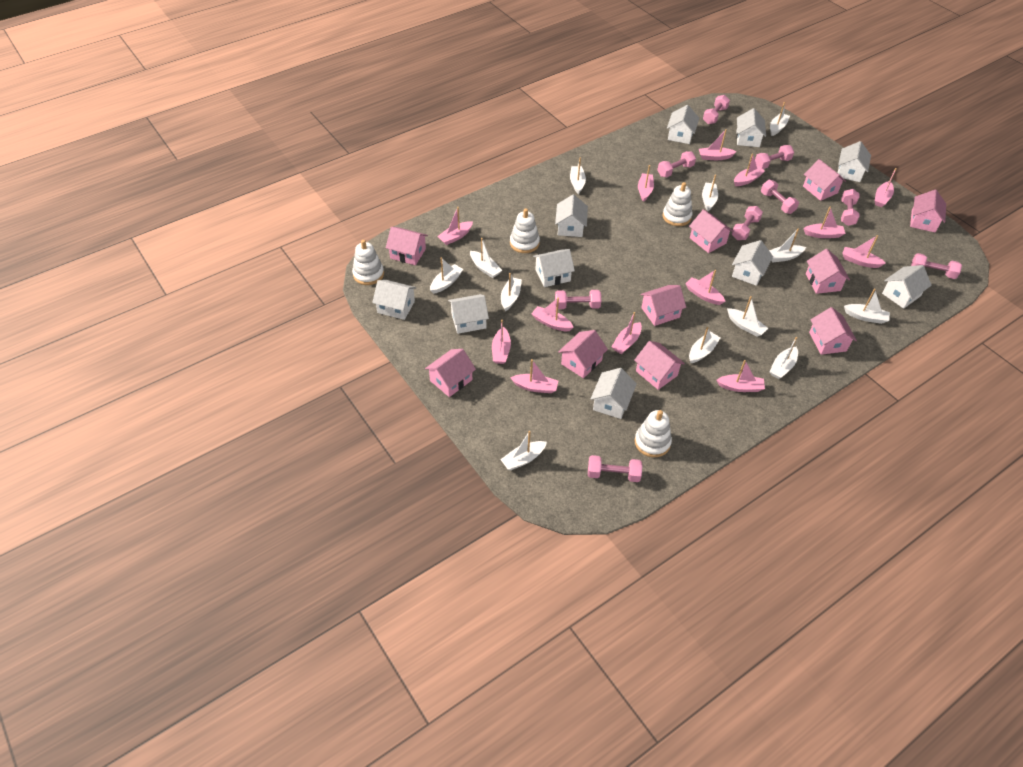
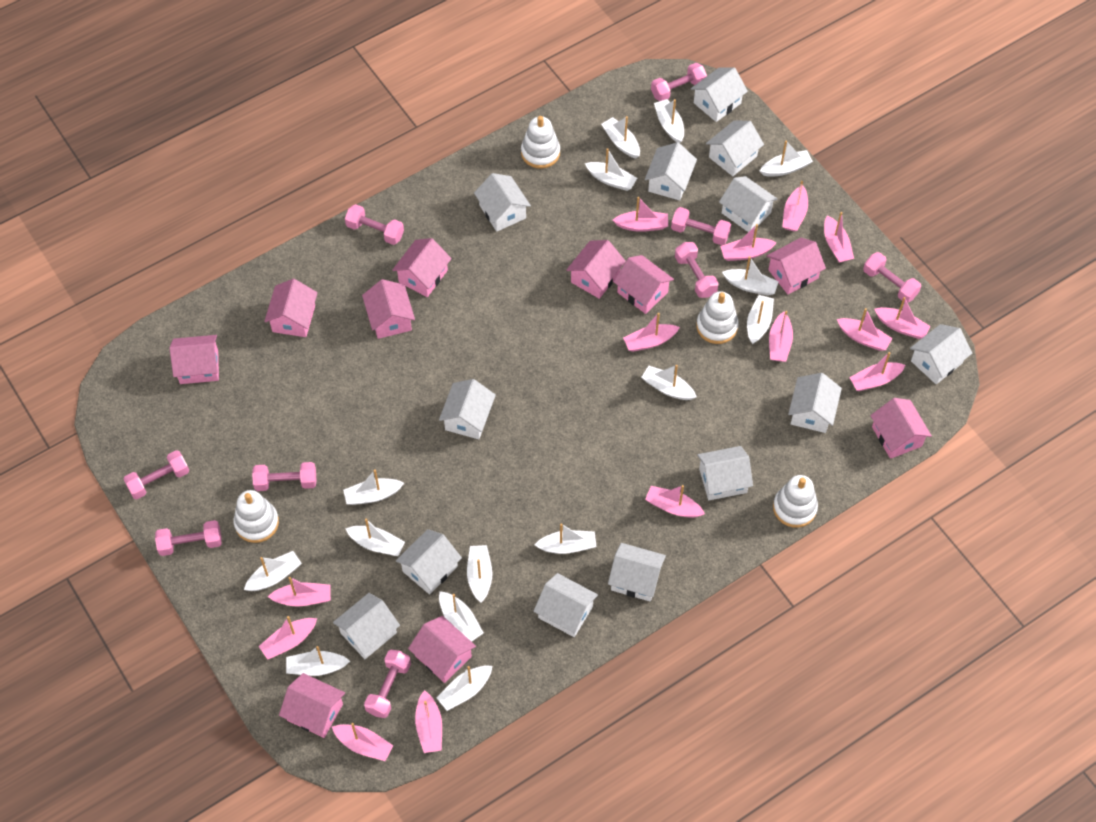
pink boat: 13 -> 14
white boat: 12 -> 15
white house: 10 -> 13

